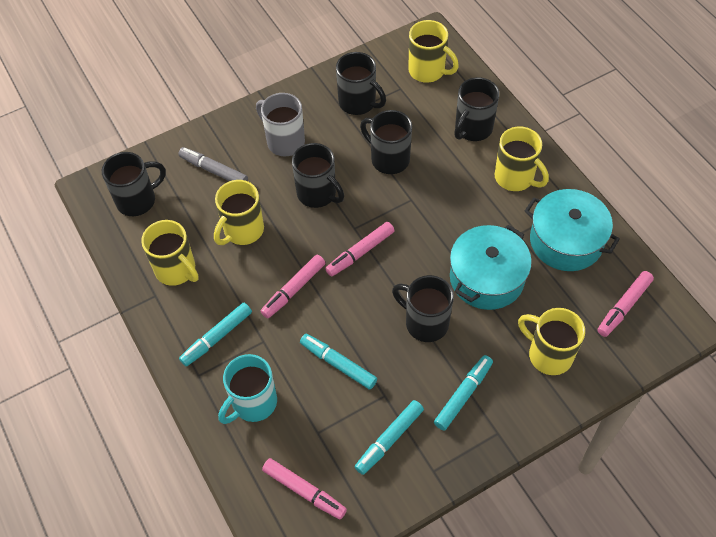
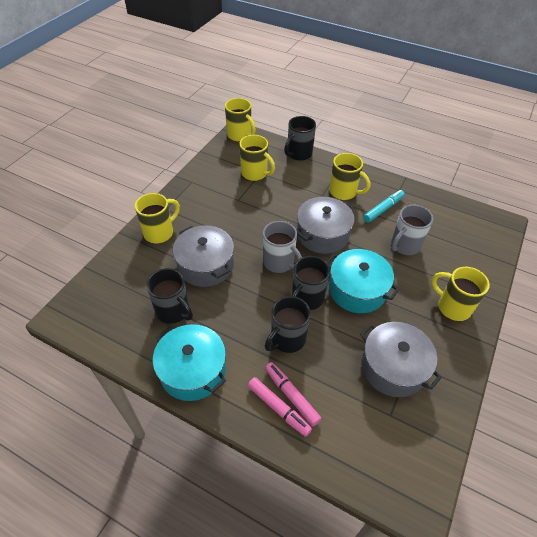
black mug: 6 -> 4
grey marker: 1 -> 0
grey mug: 1 -> 2
grey pot: 0 -> 3
pink marker: 4 -> 2
turquoise marker: 4 -> 1
turquoise mug: 1 -> 0

